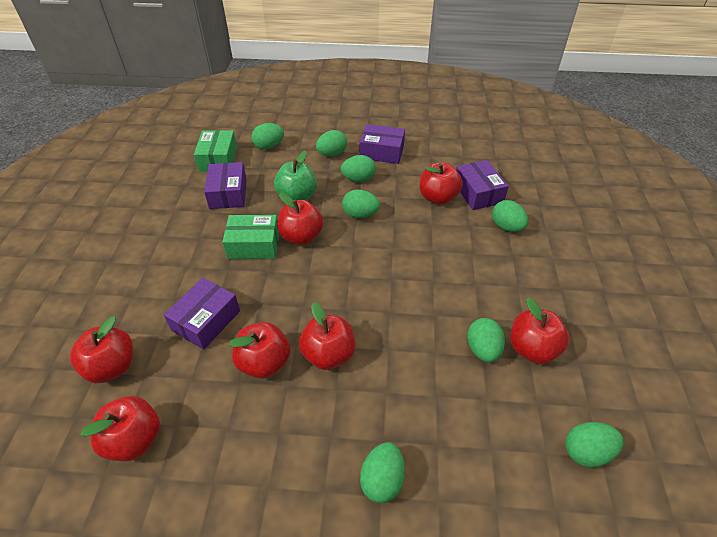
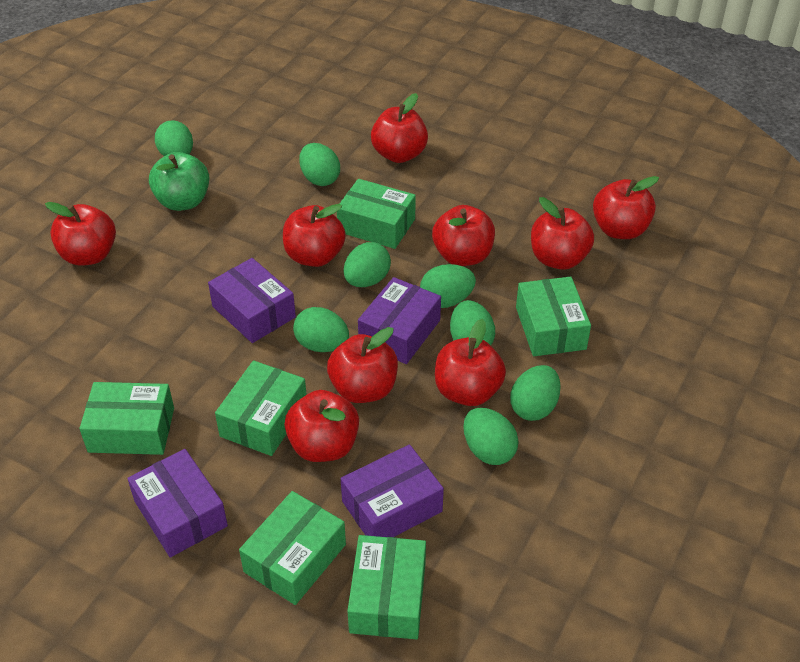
green box: 2 -> 6
red apple: 7 -> 9

